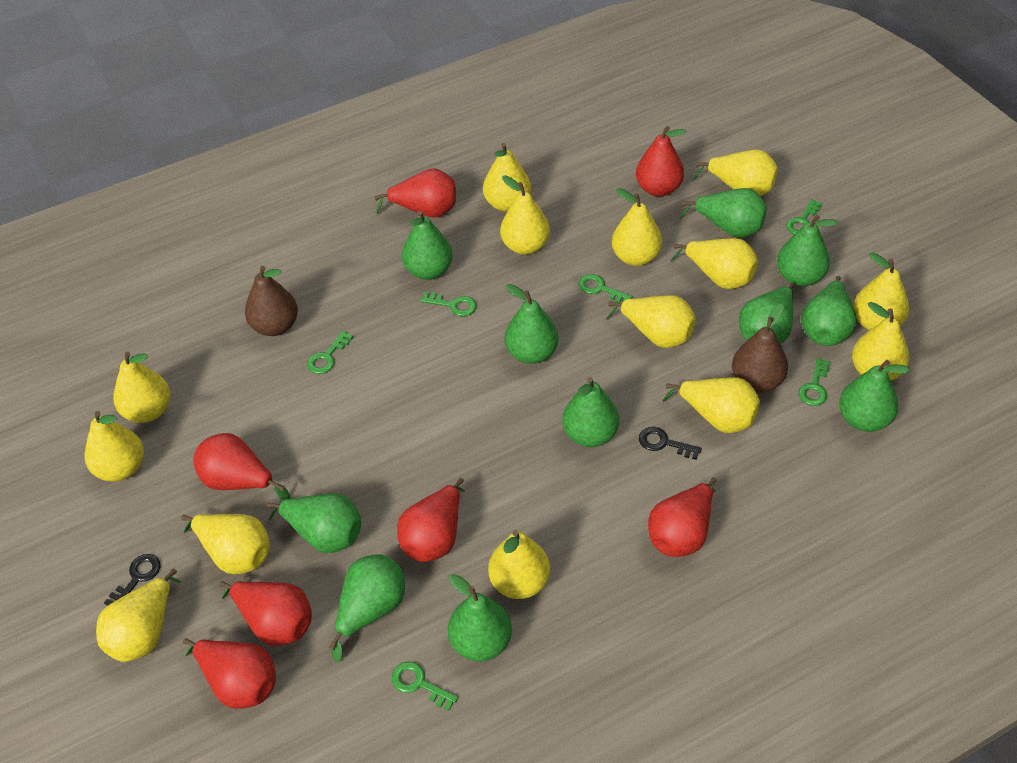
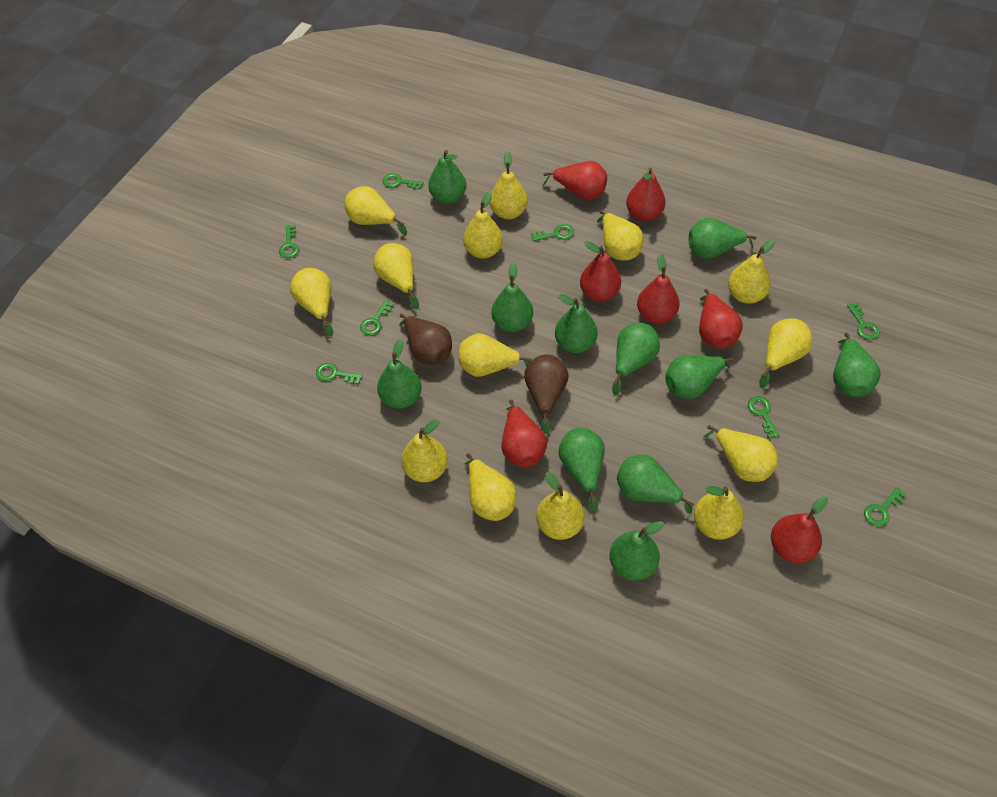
black key: 2 -> 0
green key: 6 -> 8

